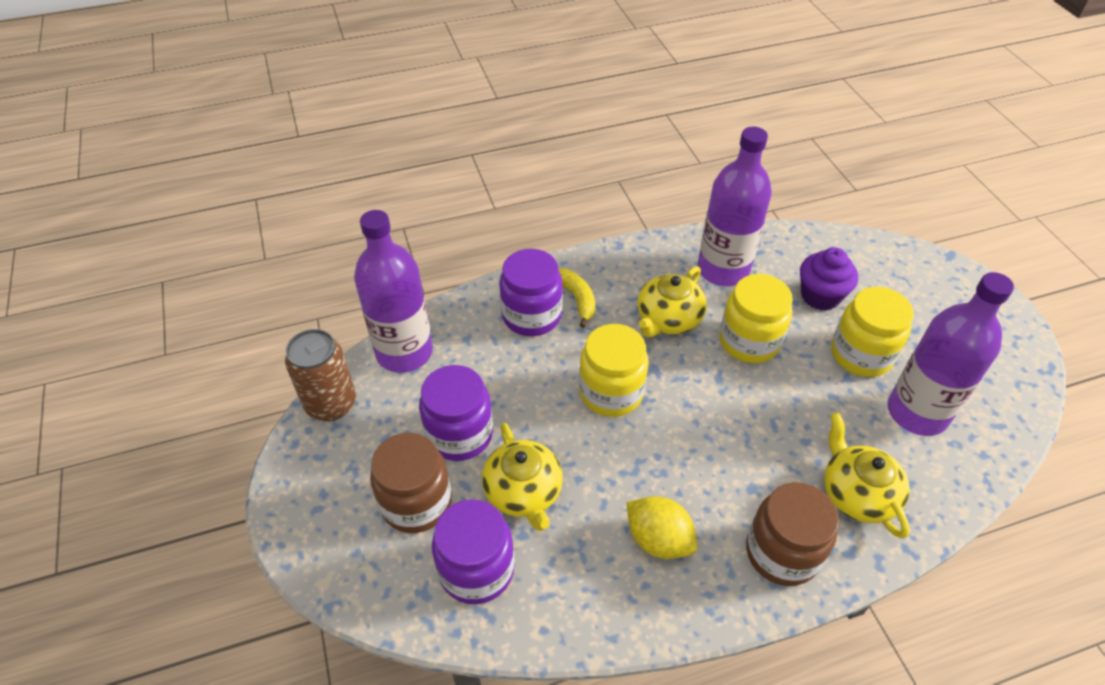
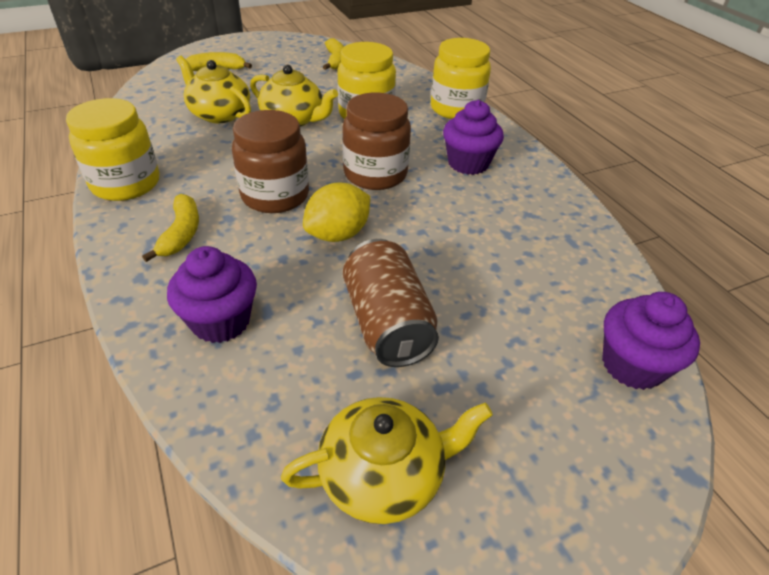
purple bottle: 3 -> 0
purple cupcake: 1 -> 3
purple jar: 3 -> 0
yellow banana: 1 -> 3

